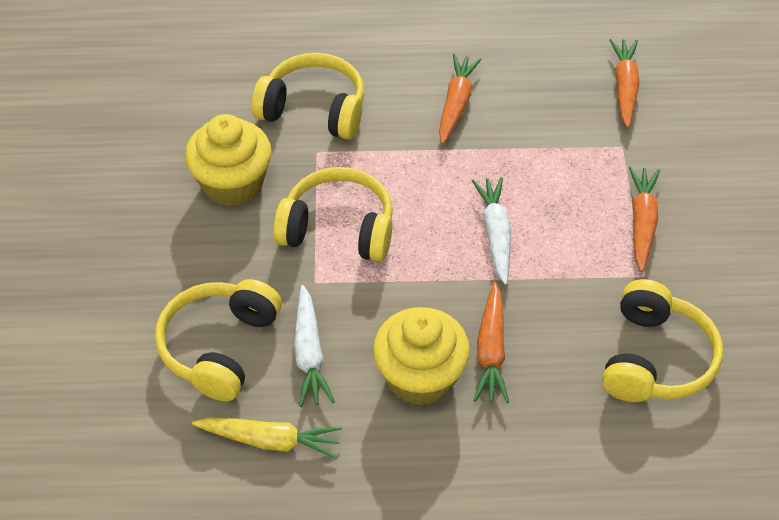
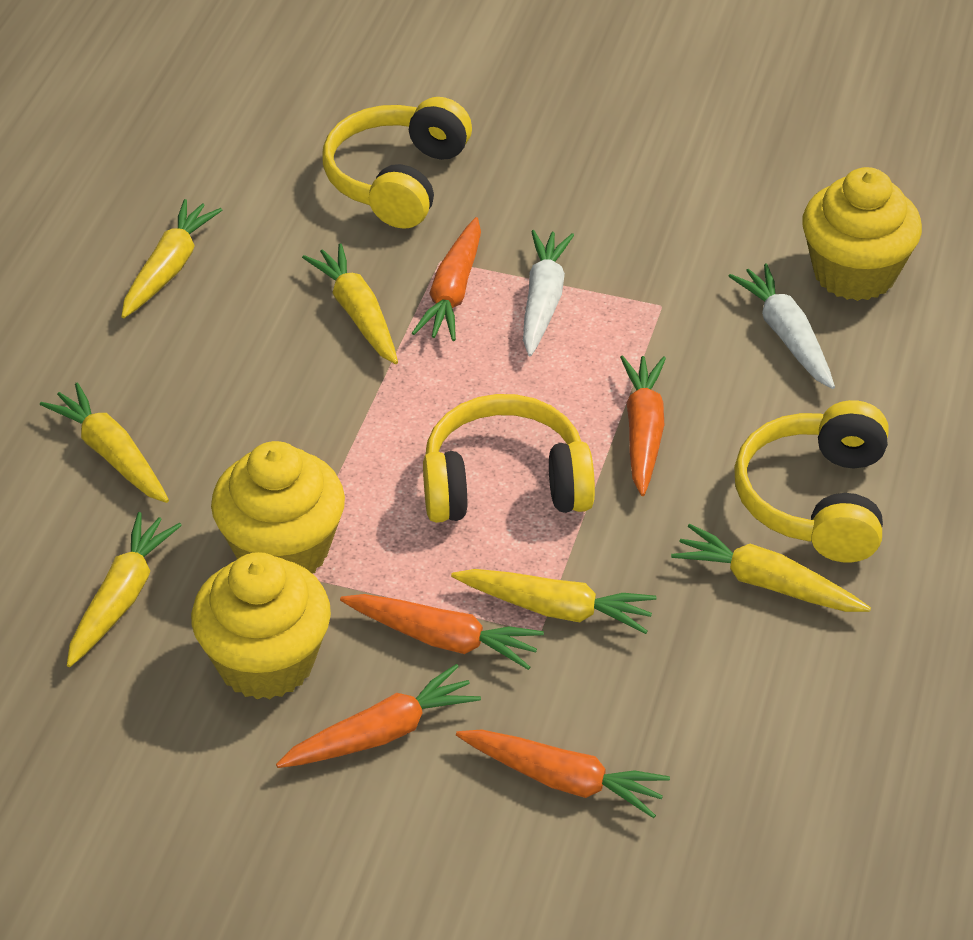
orange carrot: 4 -> 5
yellow carrot: 1 -> 6
yellow cupcake: 2 -> 3
yellow headphones: 4 -> 3

